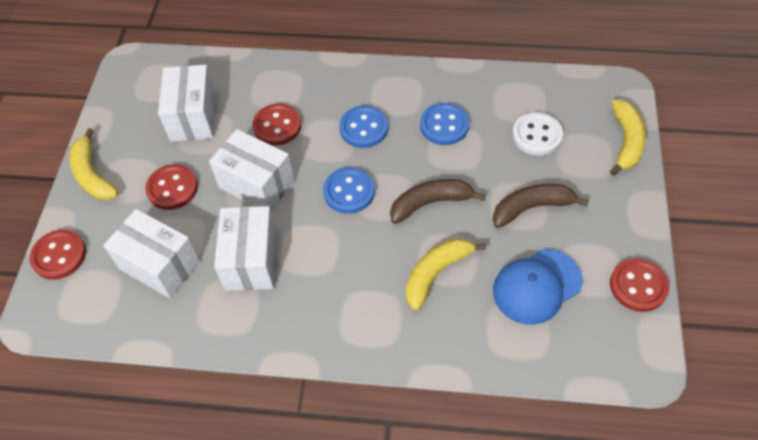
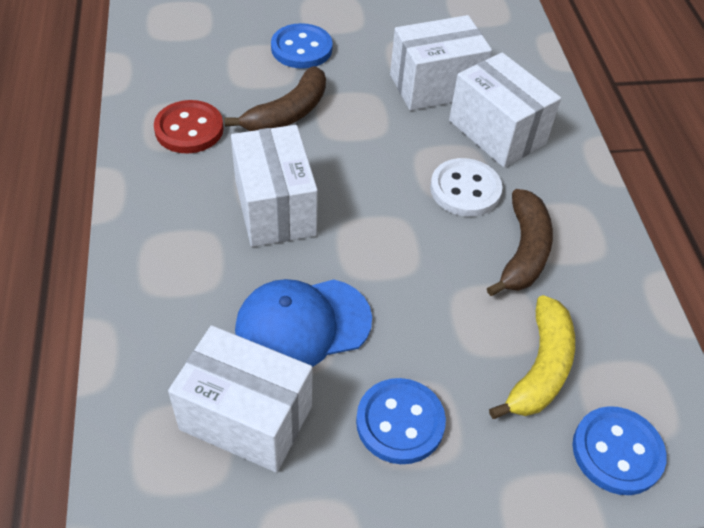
red button: 4 -> 1
yellow banana: 3 -> 1

